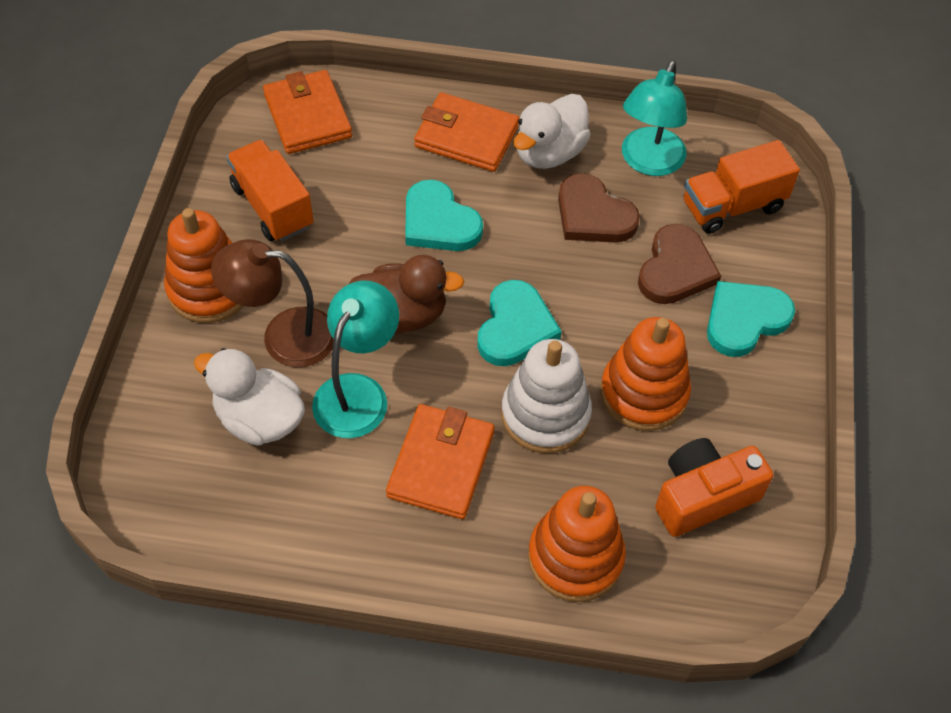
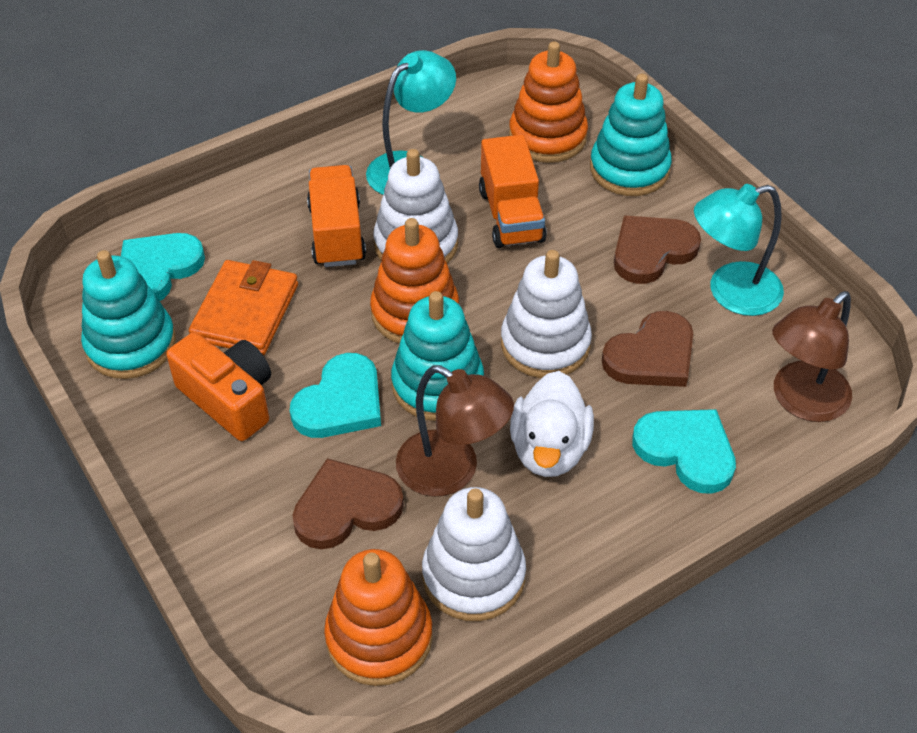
brown duck: 1 -> 0
brown heart: 2 -> 3
brown lamp: 1 -> 2
orange wallet: 3 -> 1
turquoise stacking toy: 0 -> 3
white duck: 2 -> 1
white stacking toy: 1 -> 3

